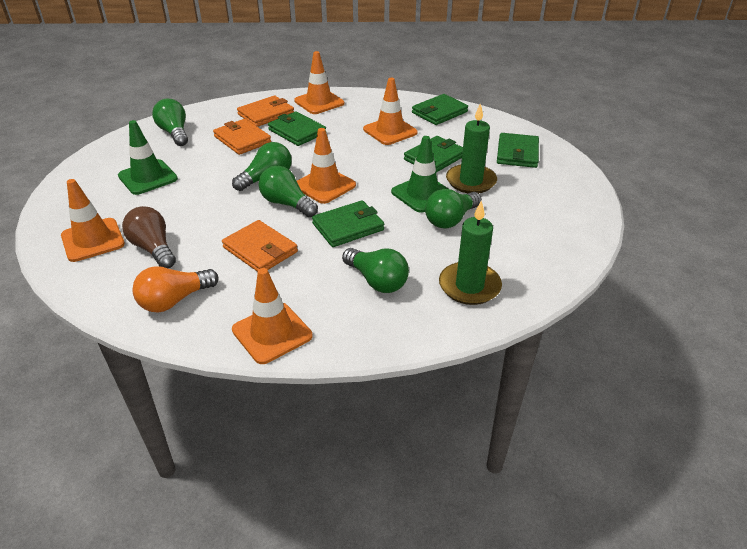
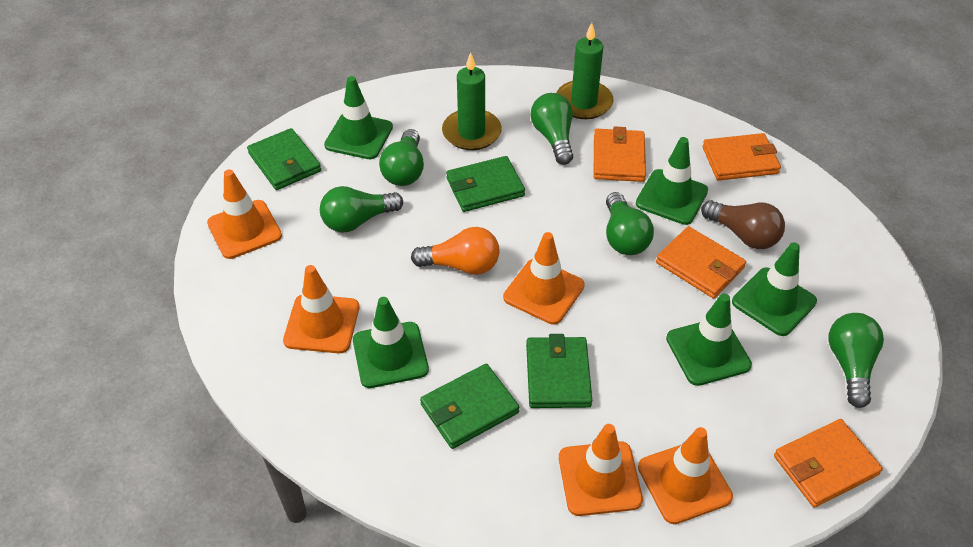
green traffic cone: 2 -> 5
green wallet: 5 -> 4
orange wallet: 3 -> 4

